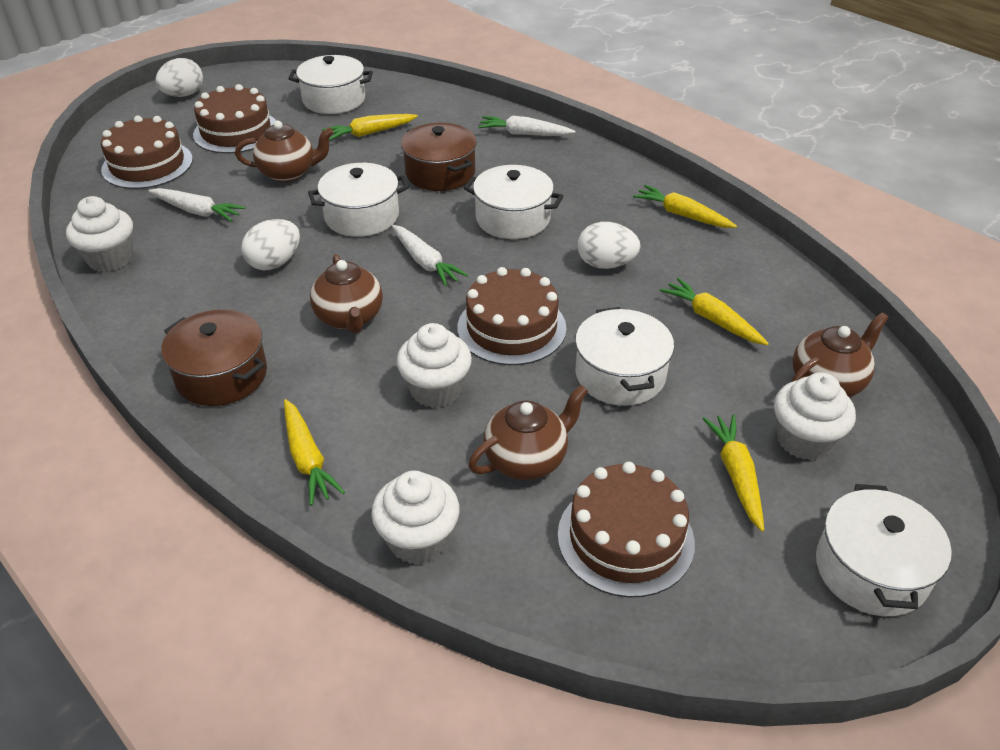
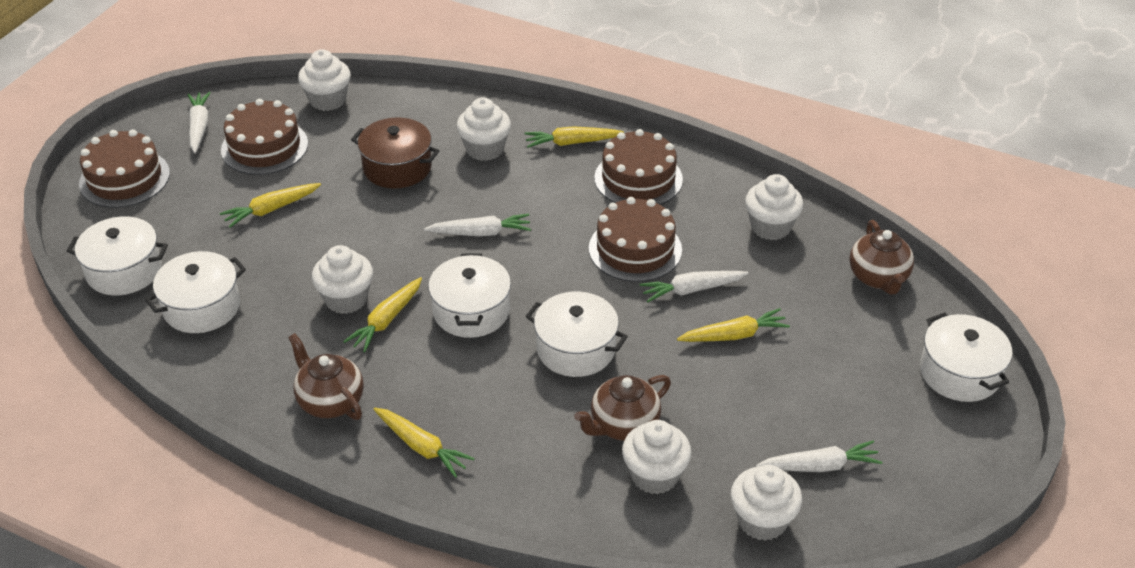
brown pot: 2 -> 1
brown teapot: 4 -> 3
white carrot: 3 -> 4
white cupcake: 4 -> 6
white egg: 3 -> 0

